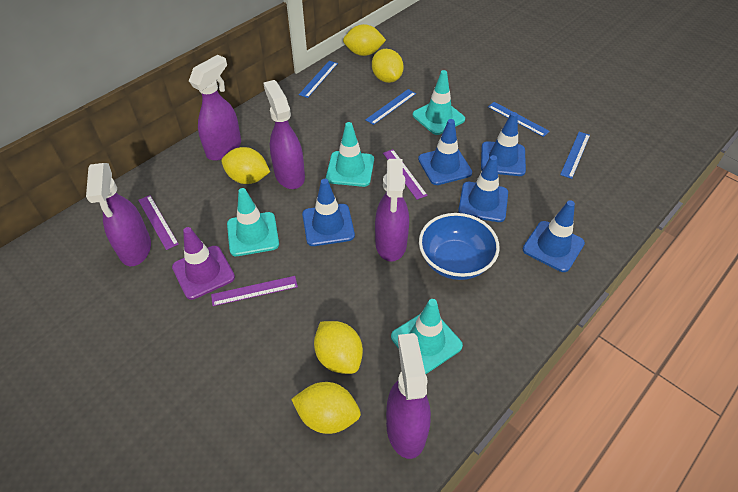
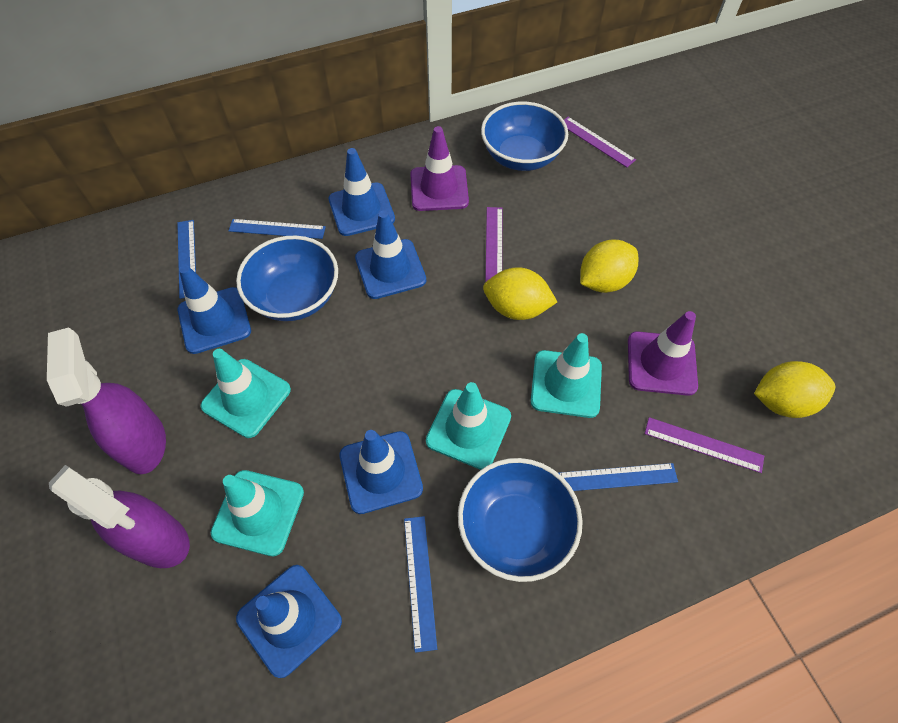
blue bowl: 1 -> 3
purple spray bottle: 5 -> 2
purple traffic cone: 1 -> 2
yellow lemon: 5 -> 3

